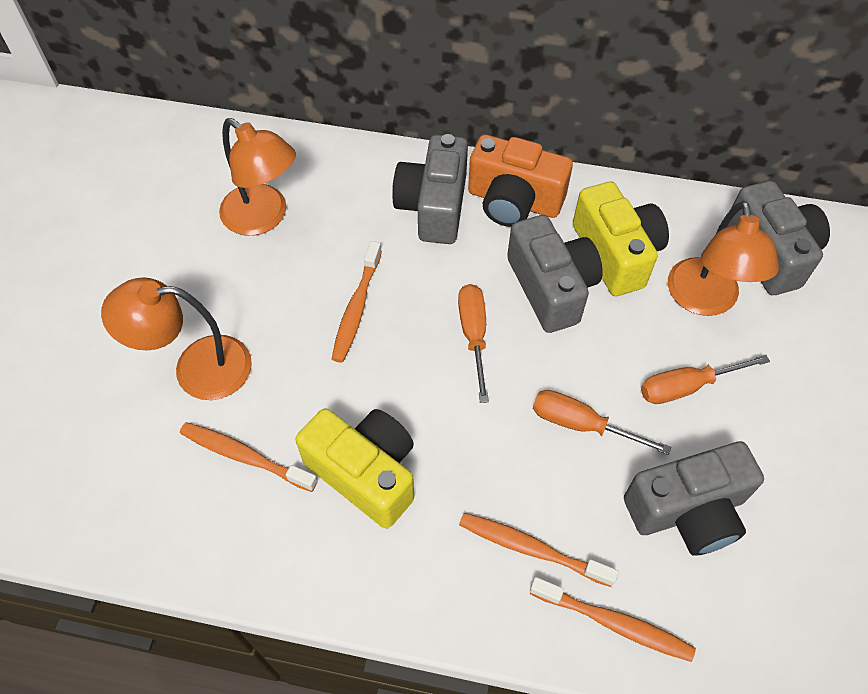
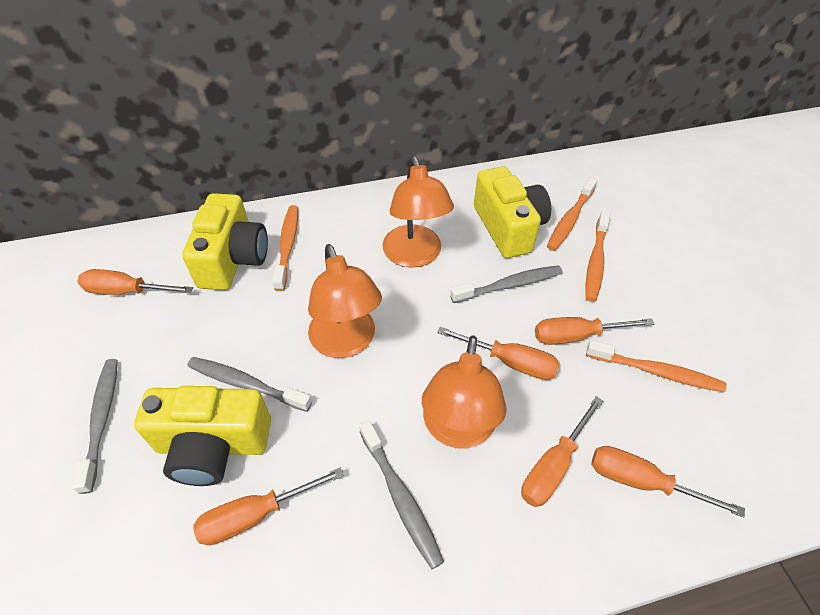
grey camera: 4 -> 0
grey toothbrush: 0 -> 4
orange camera: 1 -> 0
orange screwdriver: 3 -> 6
yellow camera: 2 -> 3

